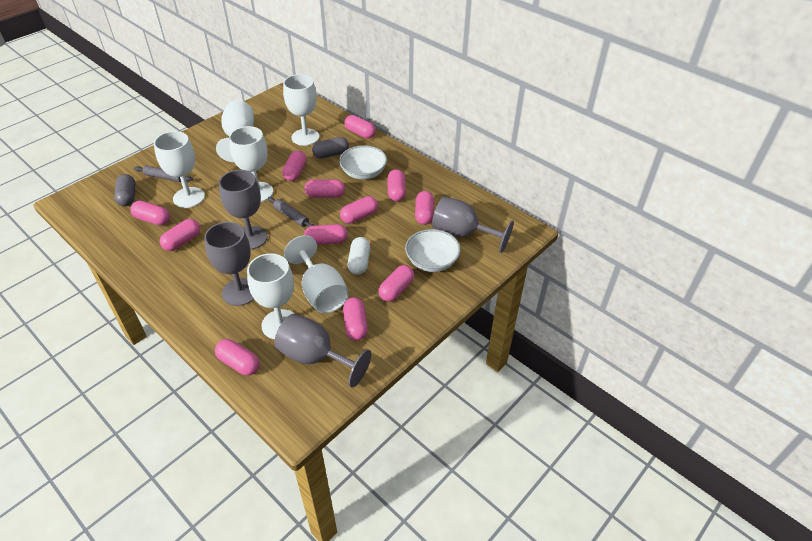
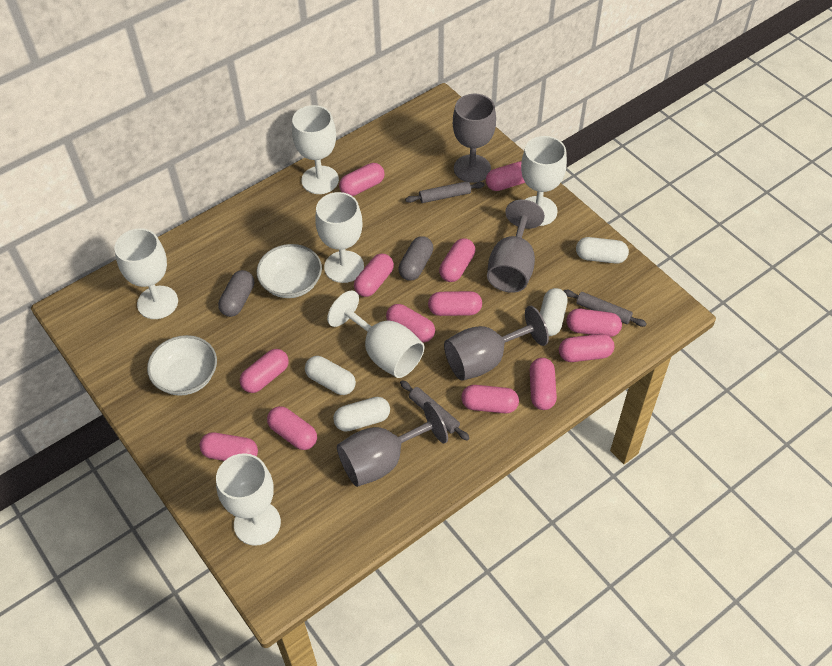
grey rolling pin: 2 -> 3
pink capsule: 12 -> 13
white capsule: 1 -> 4

